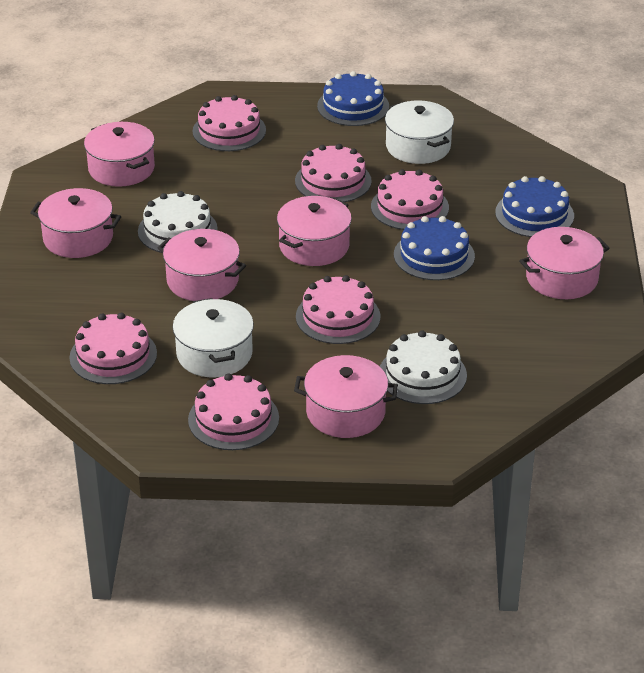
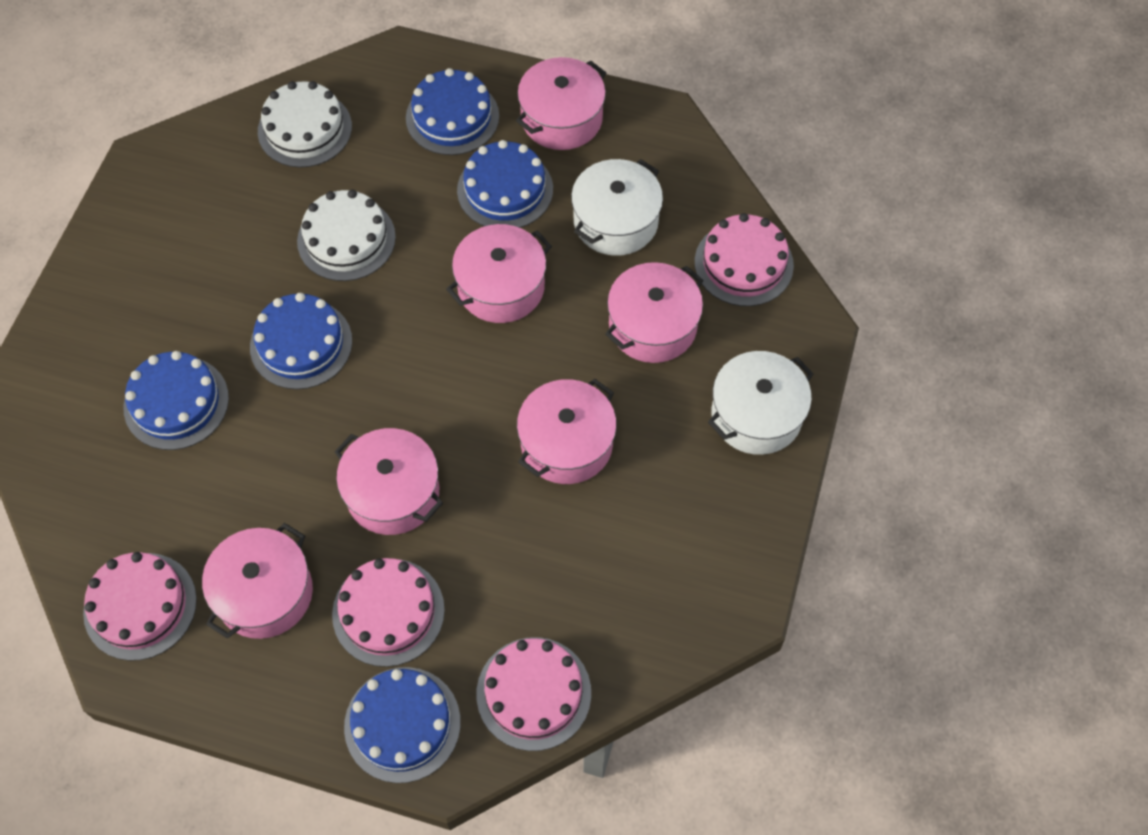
blue cake: 3 -> 5
pink cake: 6 -> 4

